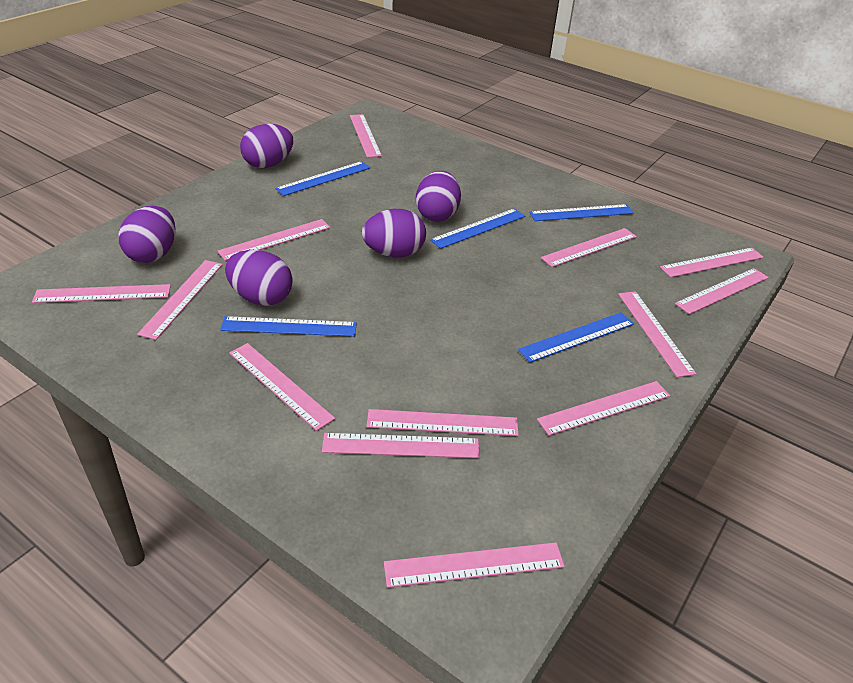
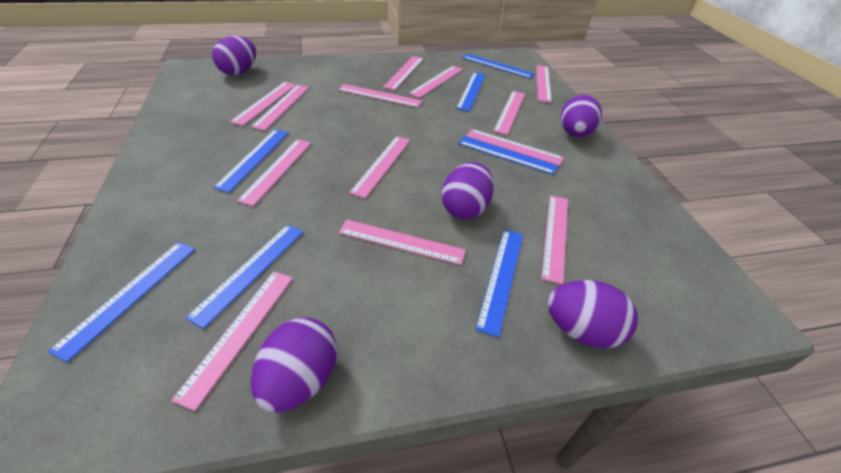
blue ruler: 5 -> 7

